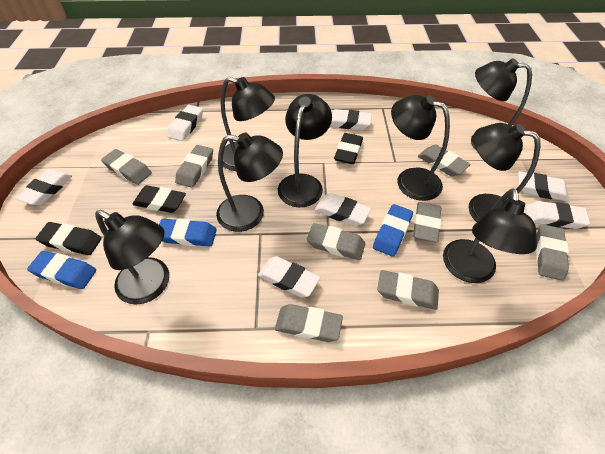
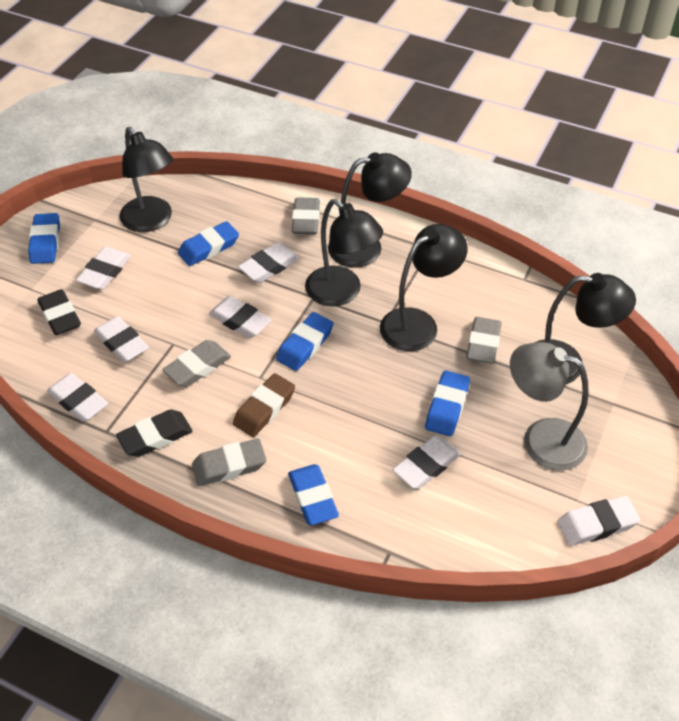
black eraser: 3 -> 2
black lamp: 8 -> 5
blue eraser: 3 -> 5
brown eraser: 0 -> 1
grey eraser: 8 -> 4
grey lamp: 0 -> 1

